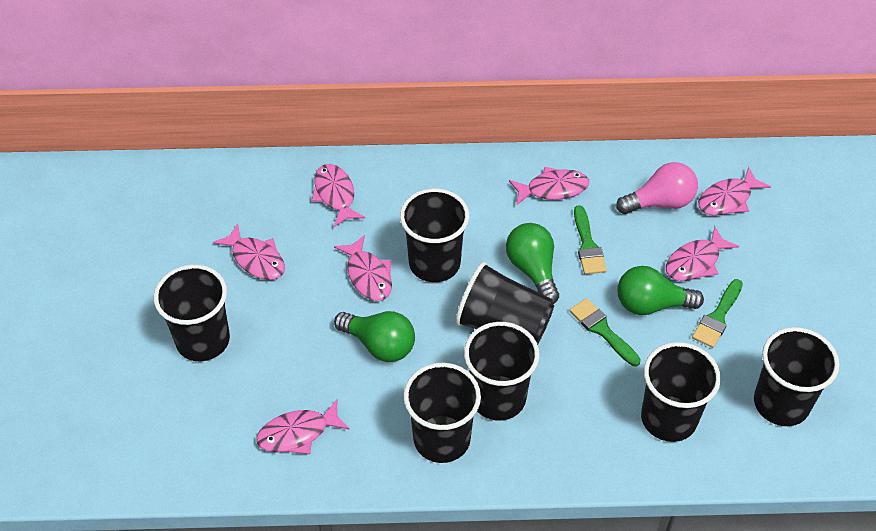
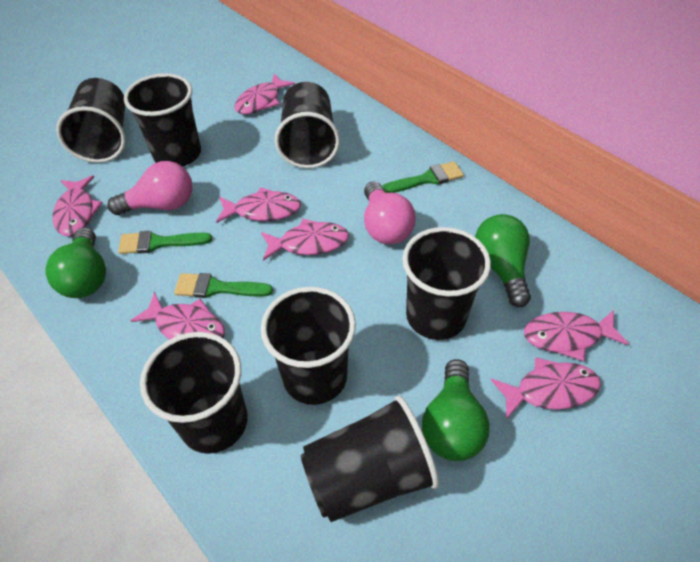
pink light bulb: 1 -> 2

